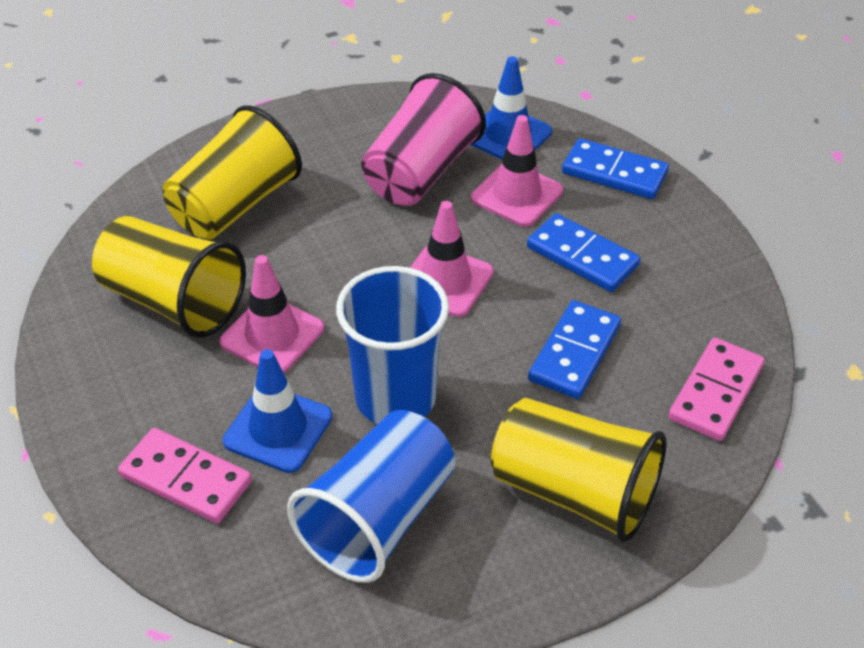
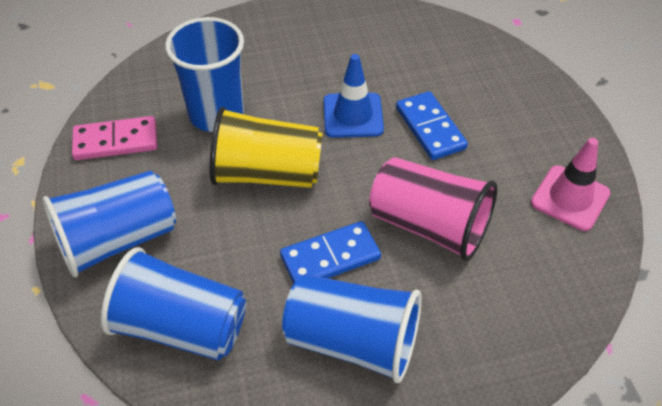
blue cup: 2 -> 4
blue domino: 3 -> 2
blue traffic cone: 2 -> 1
pink domino: 2 -> 1
pink traffic cone: 3 -> 1
yellow cup: 3 -> 1

